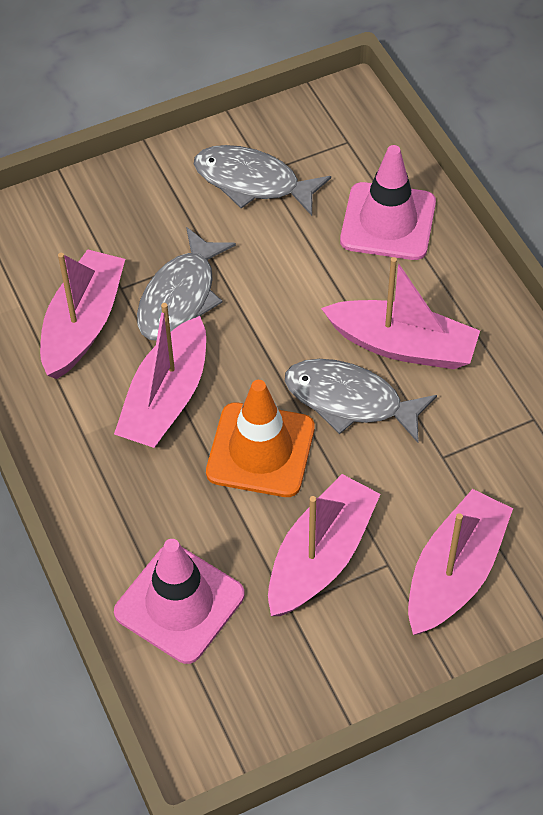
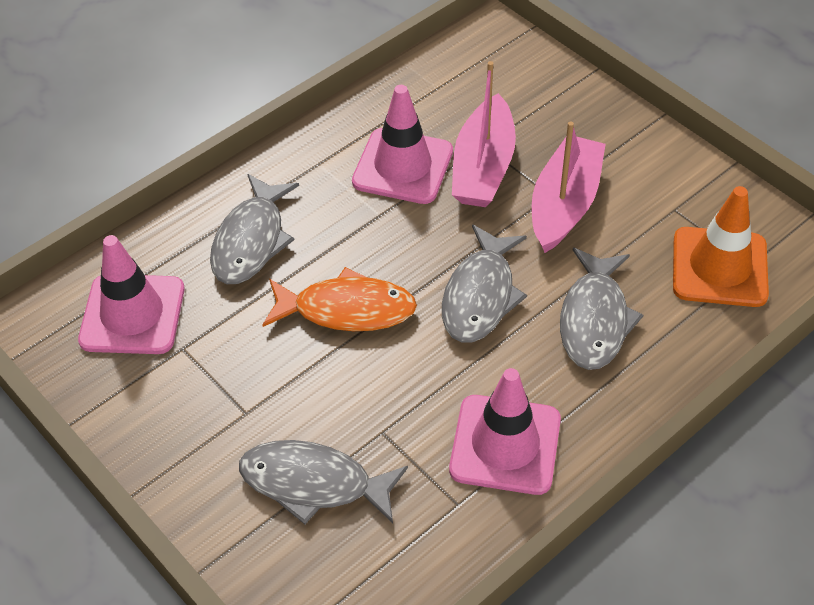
grey fish: 3 -> 4
orange fish: 0 -> 1
pink boat: 5 -> 2
pink traffic cone: 2 -> 3

